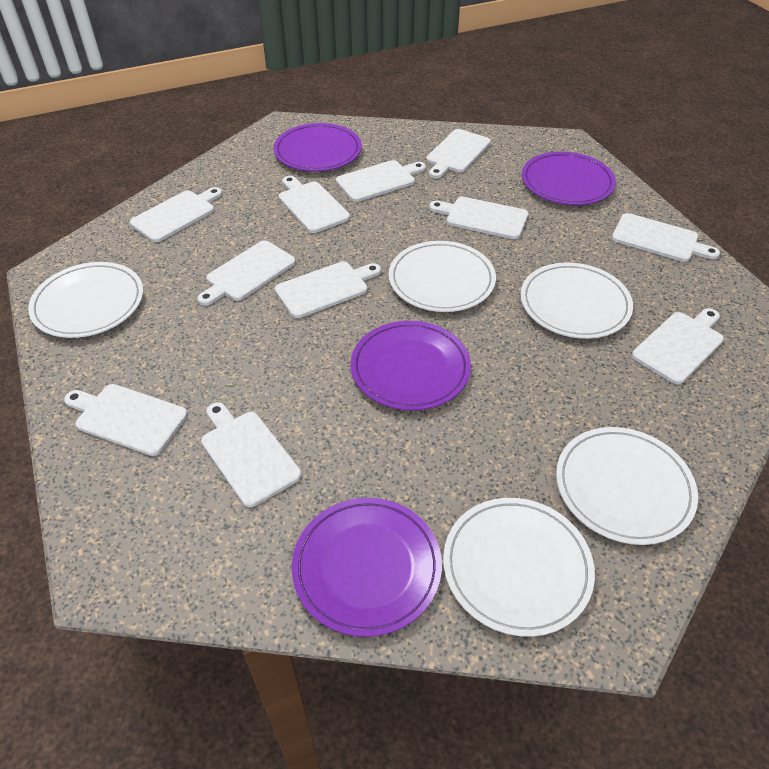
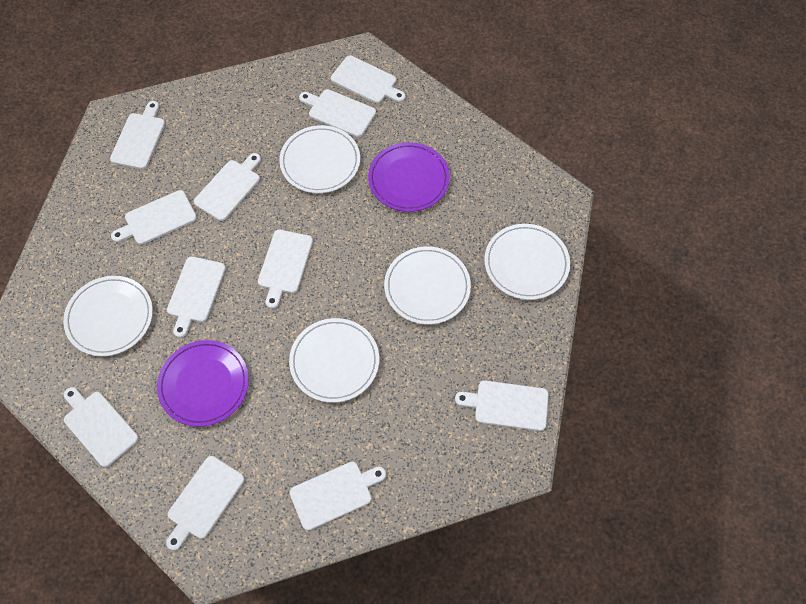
purple plate: 4 -> 2

